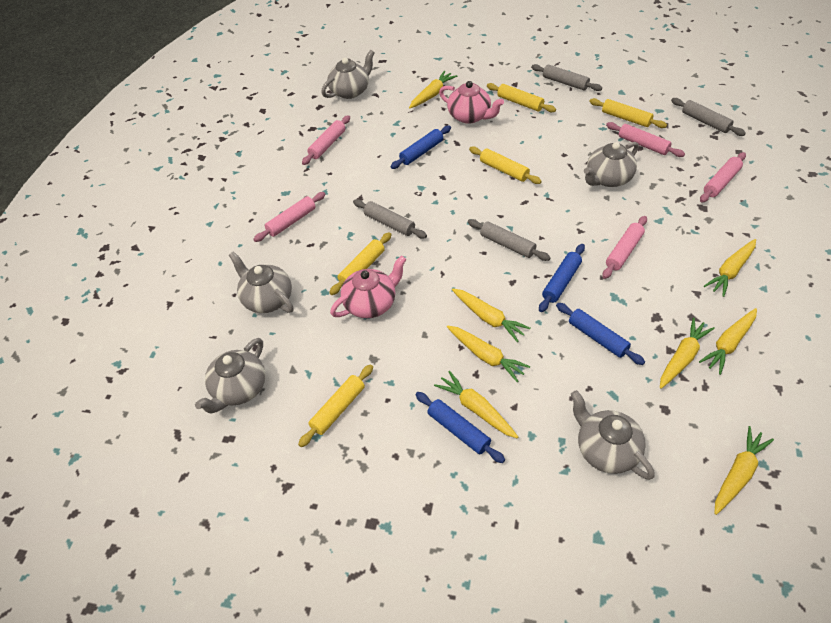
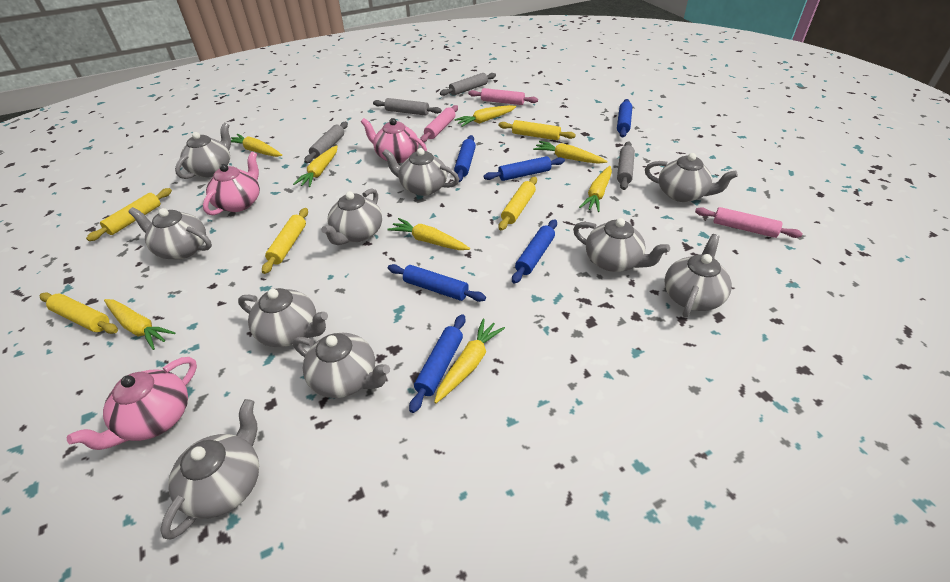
blue rolling pin: 4 -> 6
grey teapot: 5 -> 10
pink rolling pin: 5 -> 3
pink teapot: 2 -> 3

